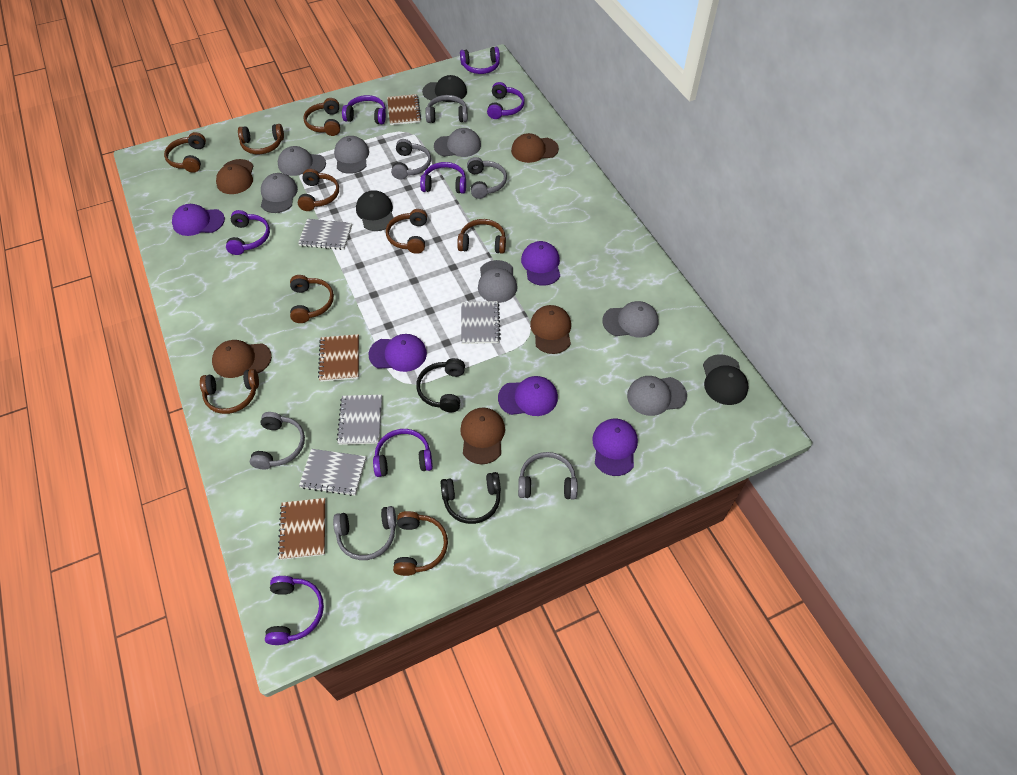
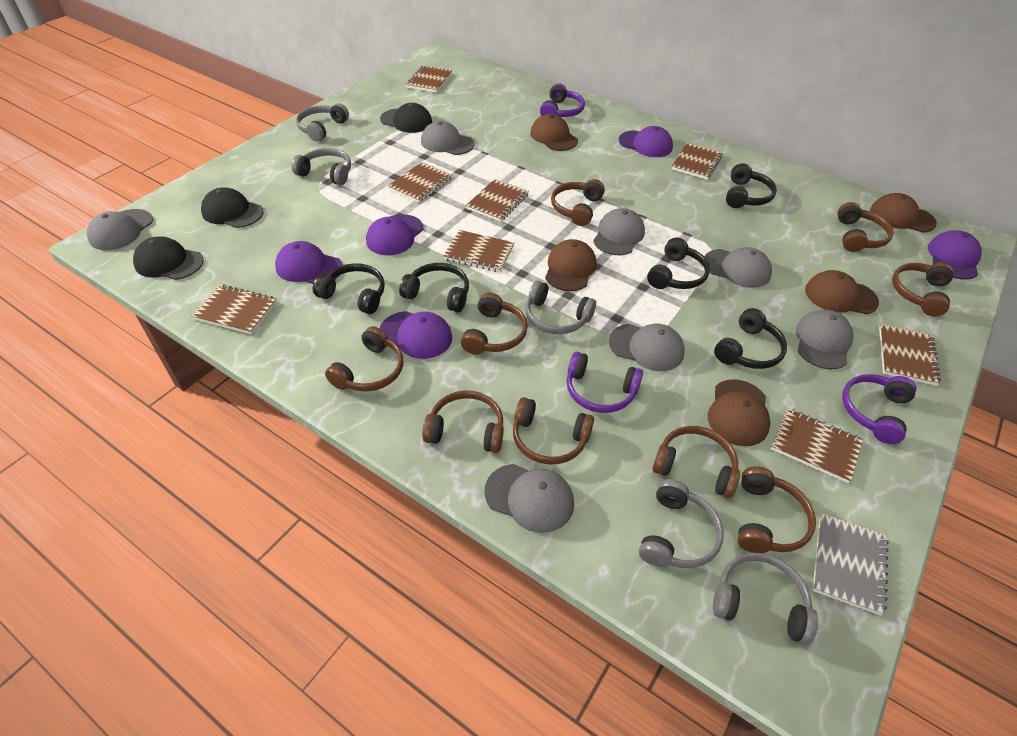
black headphones: 2 -> 5
brown notebook: 3 -> 8
grey headphones: 6 -> 5
grey notebook: 4 -> 1
purple headphones: 7 -> 3

